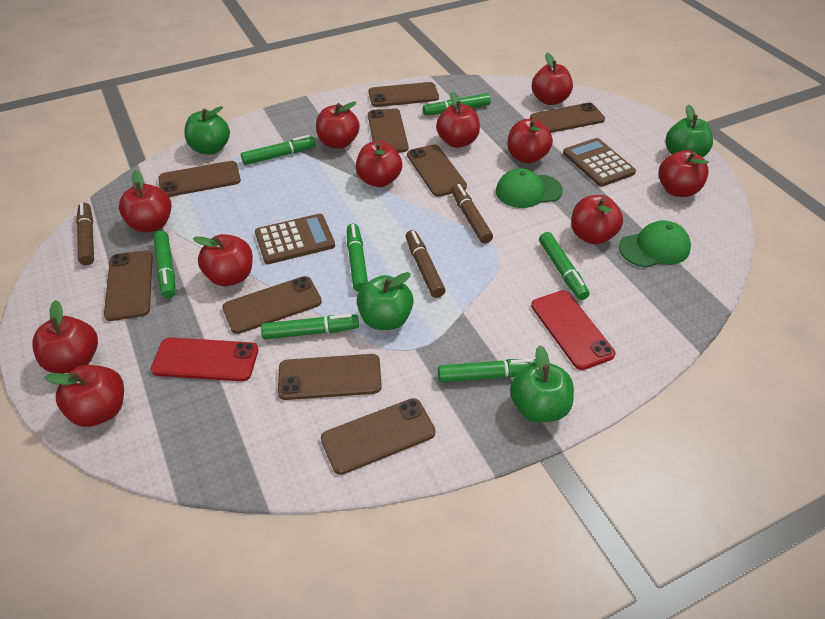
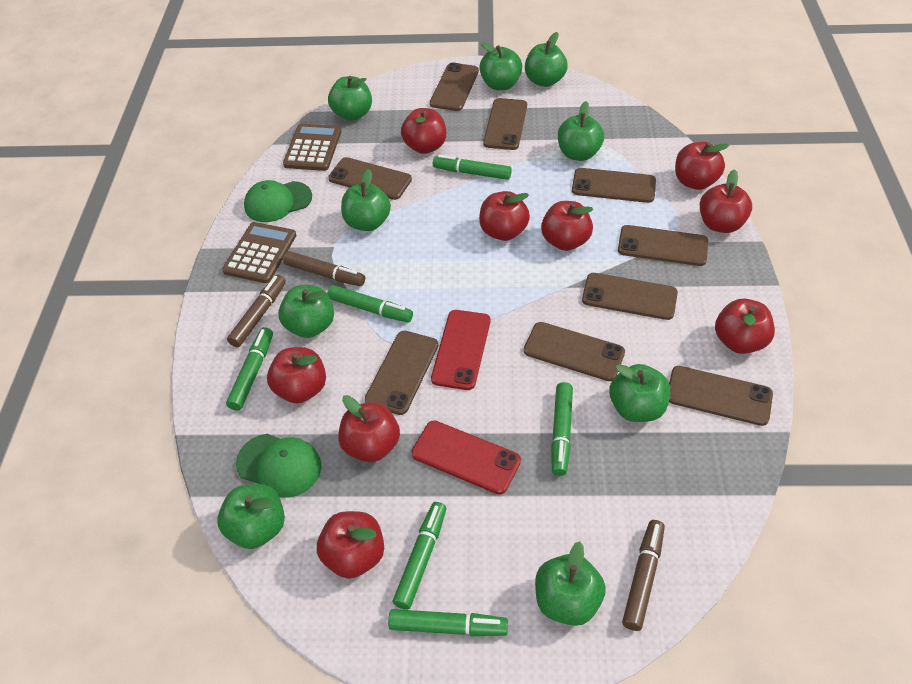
green apple: 4 -> 9
green marker: 7 -> 6
red apple: 11 -> 9

